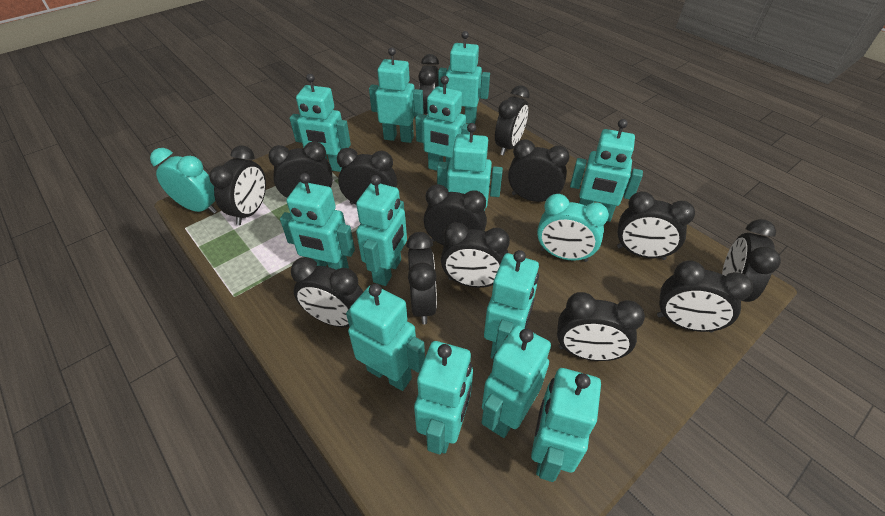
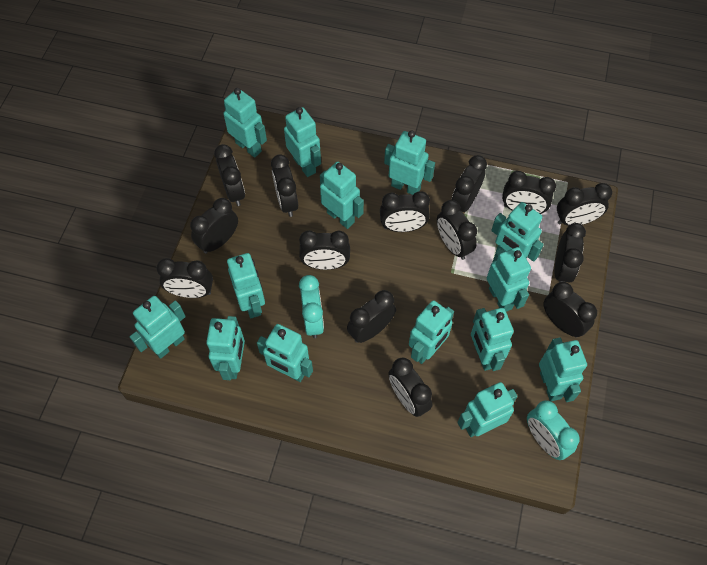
turquoise robot: 13 -> 14

